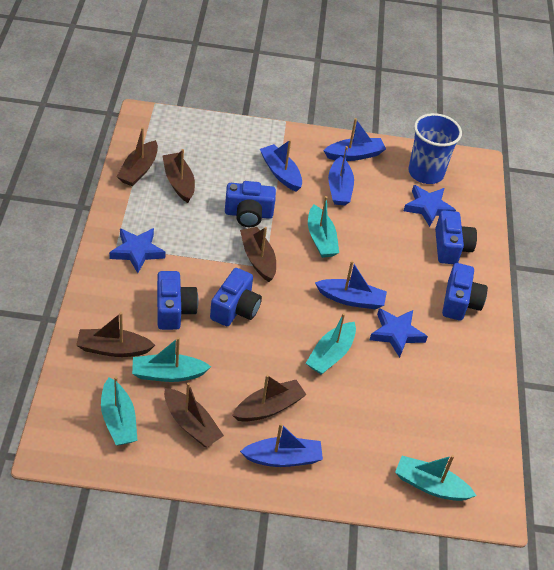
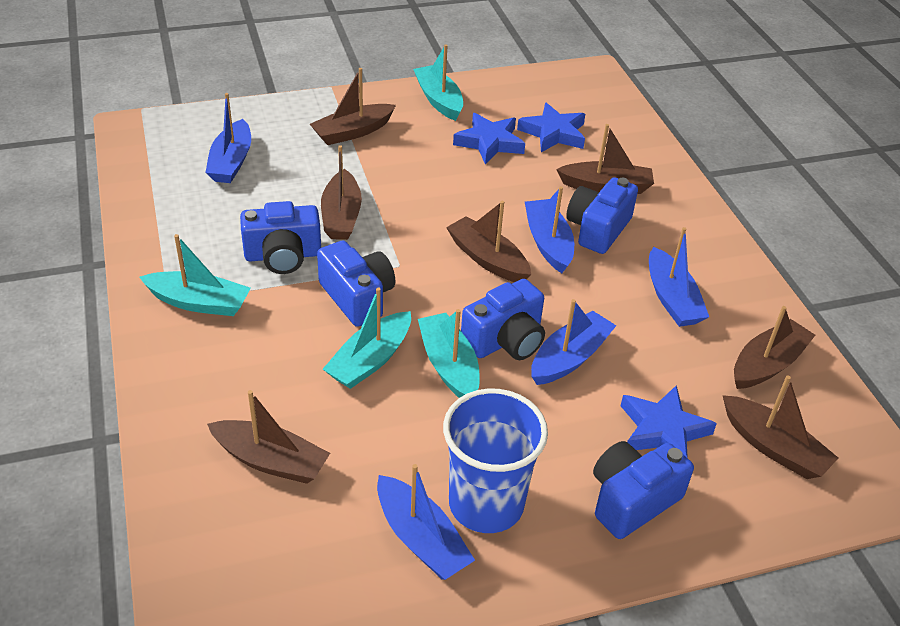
brown boat: 6 -> 7
turquoise boat: 5 -> 4

